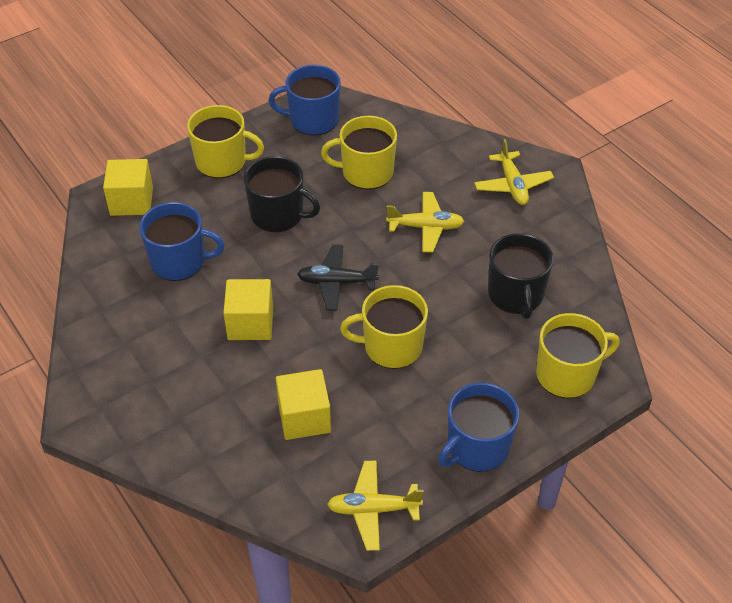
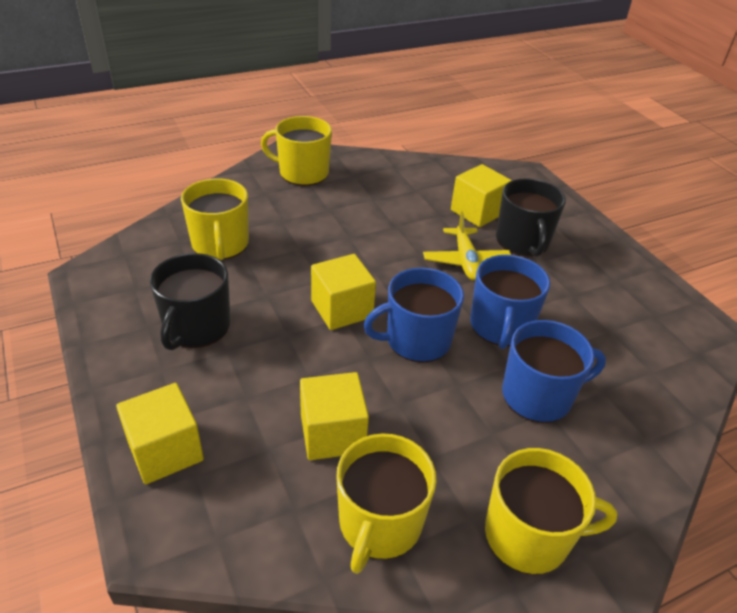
black plane: 1 -> 0
yellow cube: 3 -> 4
yellow plane: 3 -> 1

